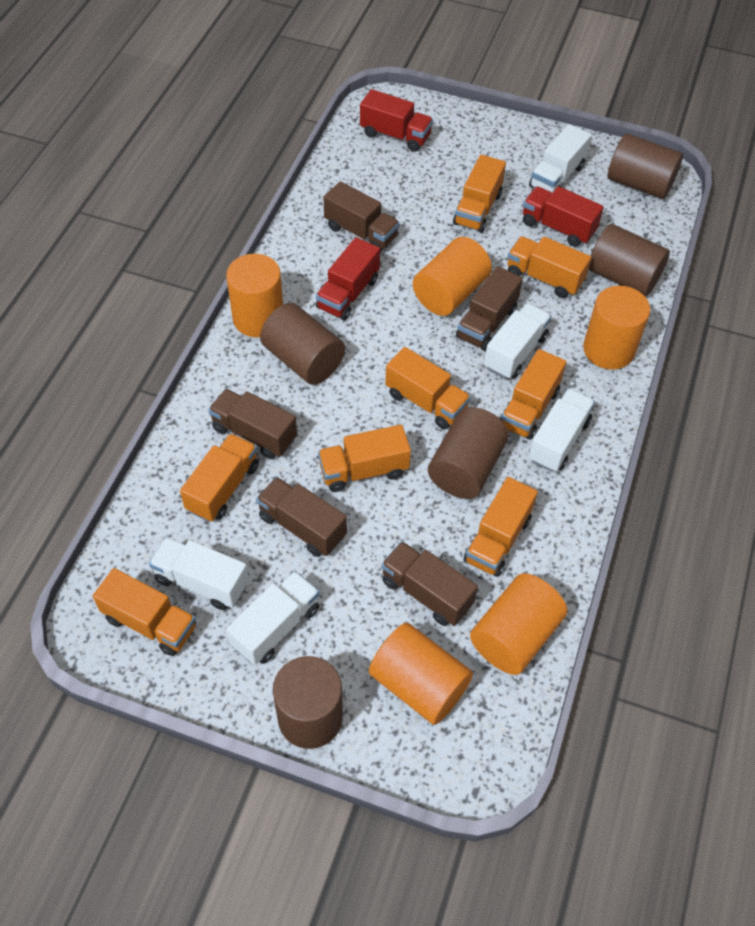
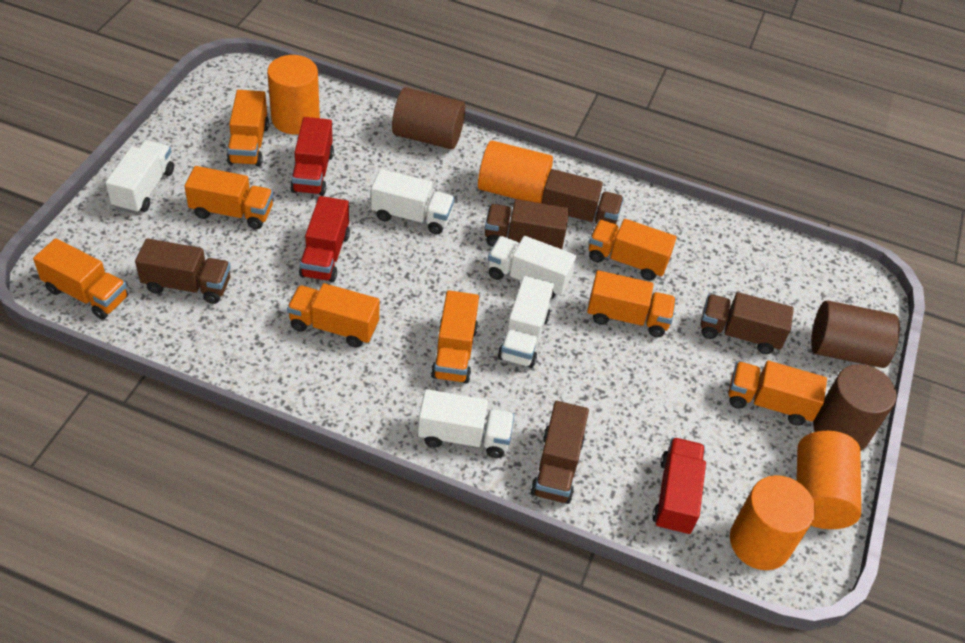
brown cylinder: 5 -> 3
orange cylinder: 5 -> 4

